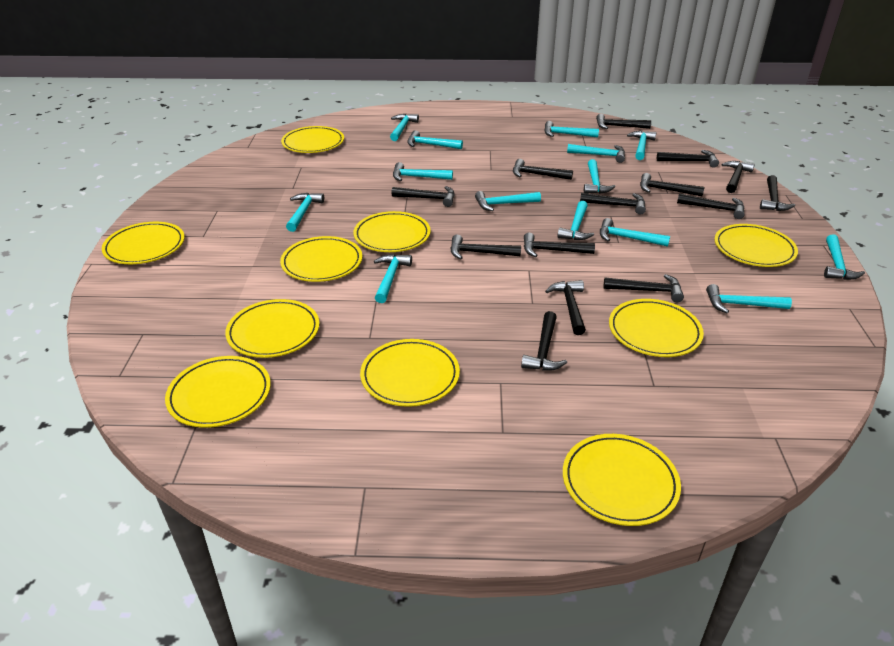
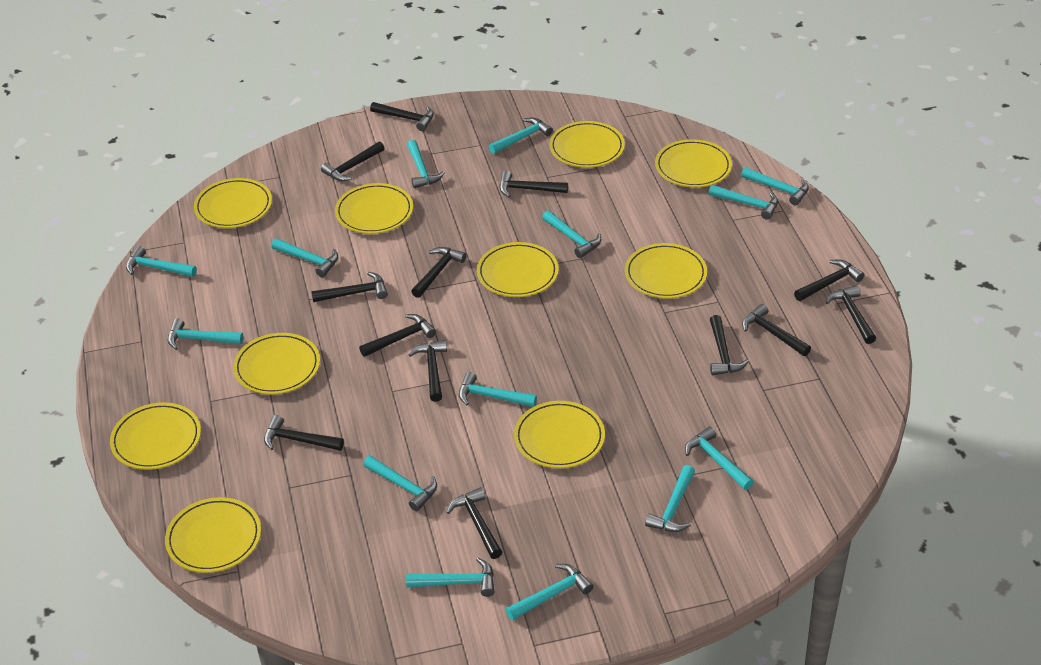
black hammer: 14 -> 13

